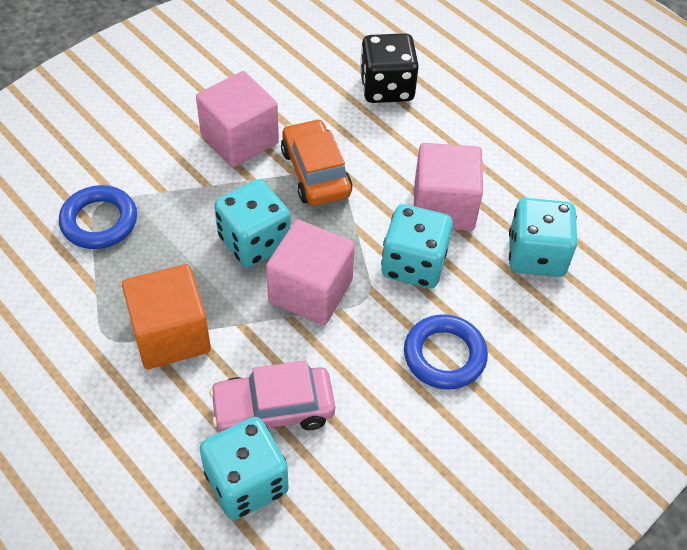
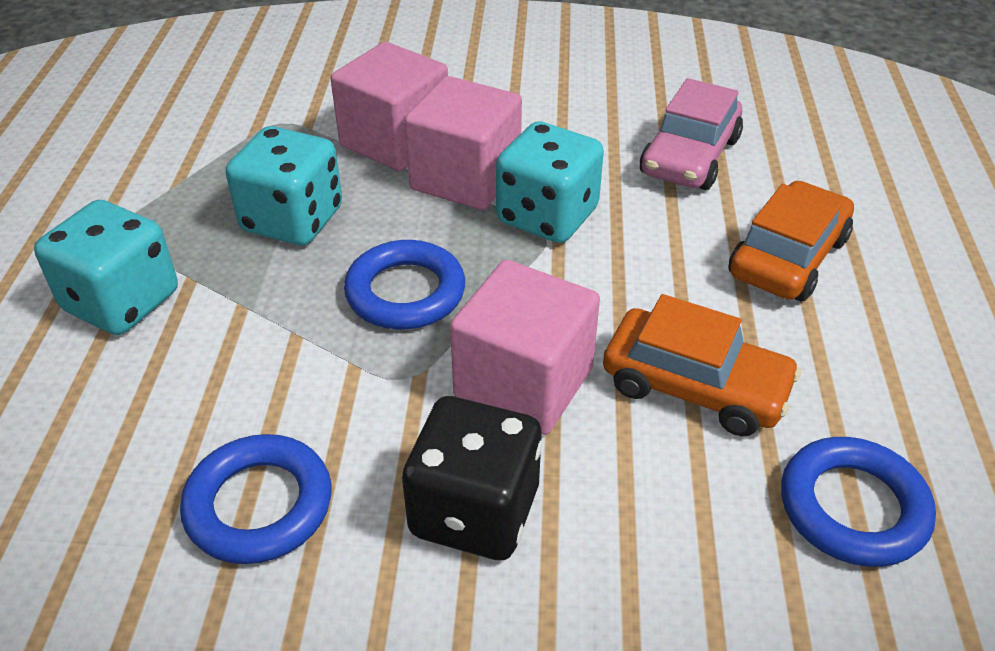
blue ring: 2 -> 3
orange car: 1 -> 2
orange cube: 1 -> 0
turquoise dice: 4 -> 3

